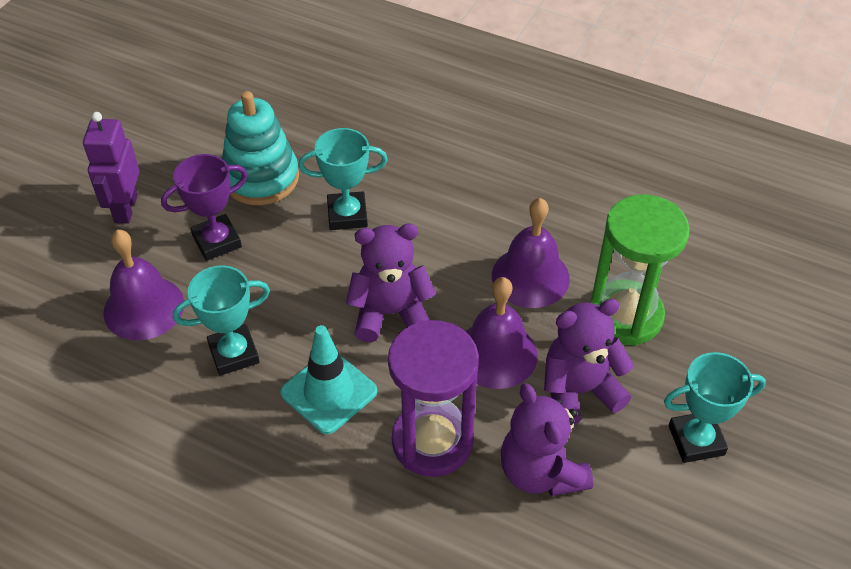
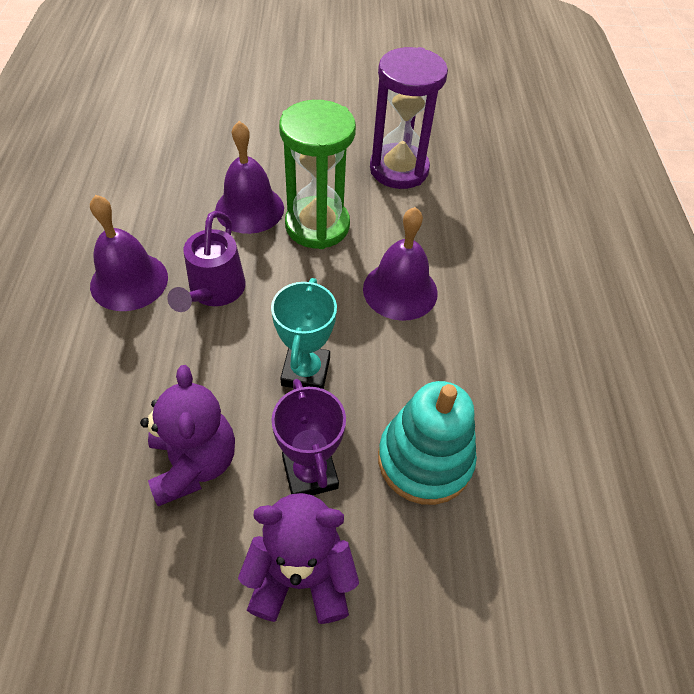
purple robot: 1 -> 0
purple teddy bear: 3 -> 2
purple watering can: 0 -> 1
turquoise traffic cone: 1 -> 0
turquoise trophy: 3 -> 1

